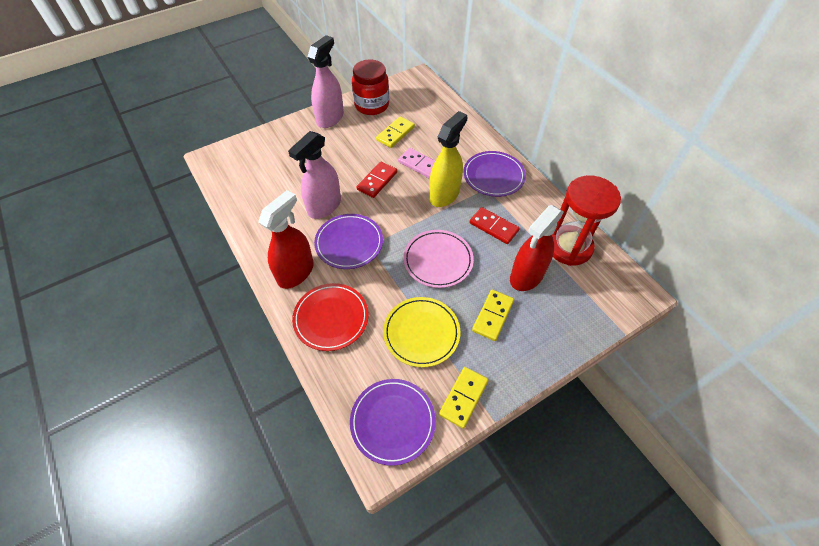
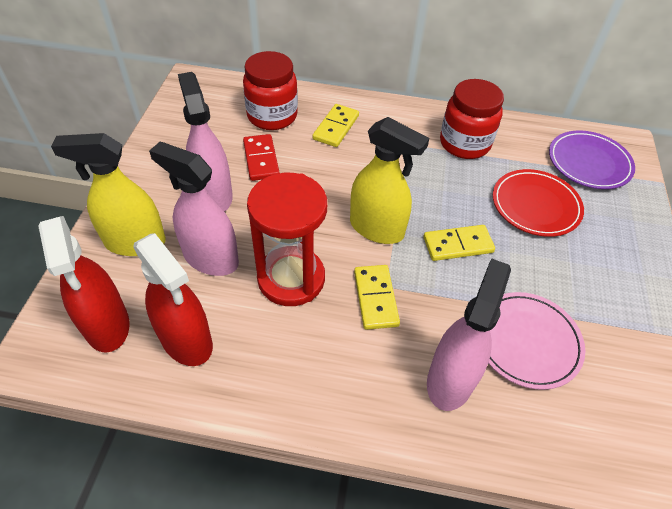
pink domino: 1 -> 0
pink spray bottle: 2 -> 3
purple plate: 3 -> 1
red domino: 2 -> 1
red jar: 1 -> 2
yellow plate: 1 -> 0
yellow spray bottle: 1 -> 2

